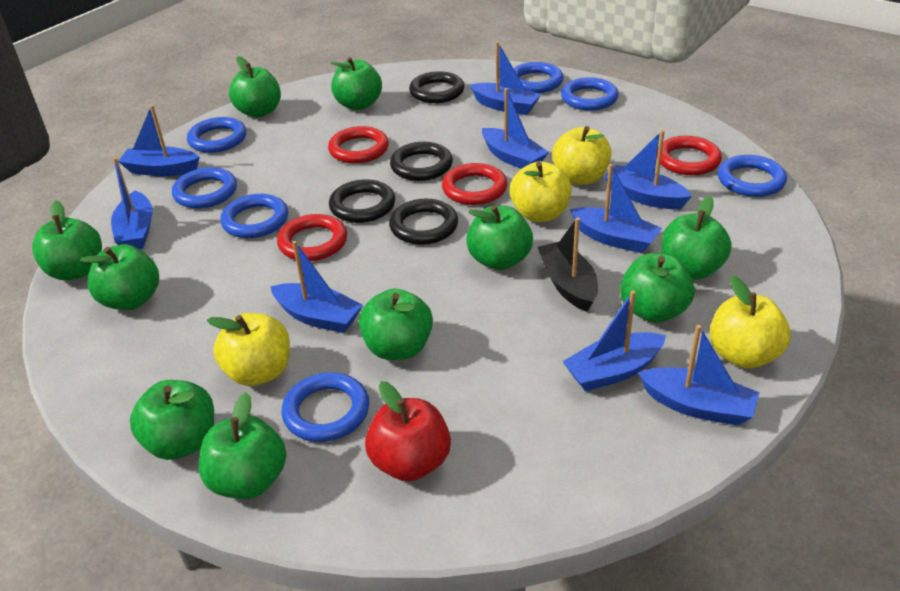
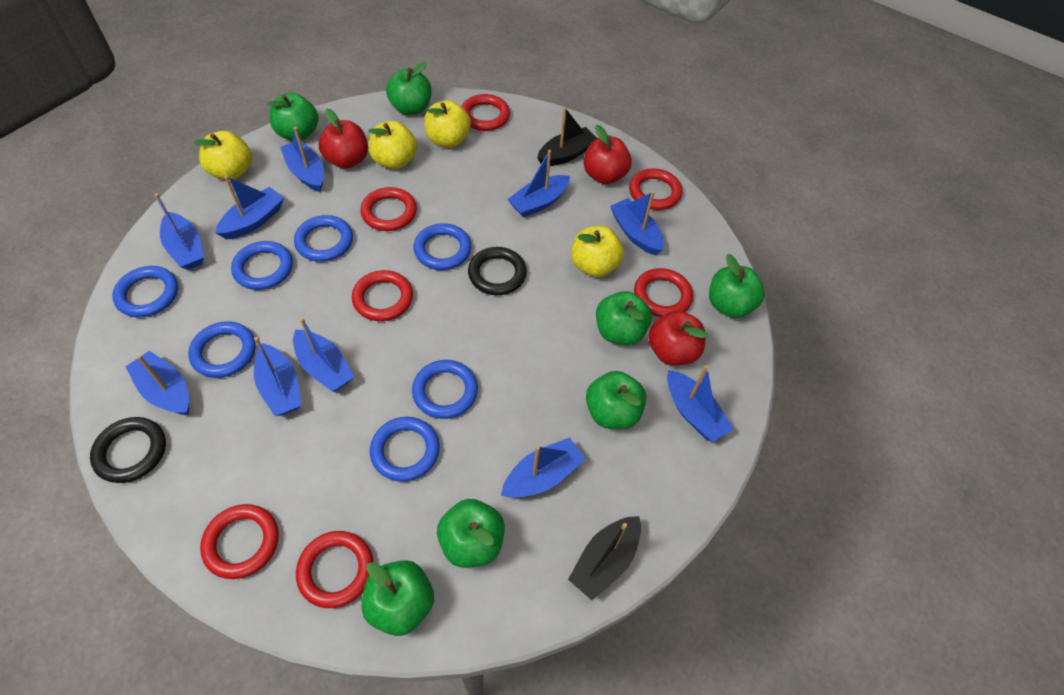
black boat: 1 -> 2
black ring: 4 -> 2
blue boat: 9 -> 10
green apple: 10 -> 7
red apple: 1 -> 3
red ring: 4 -> 7

